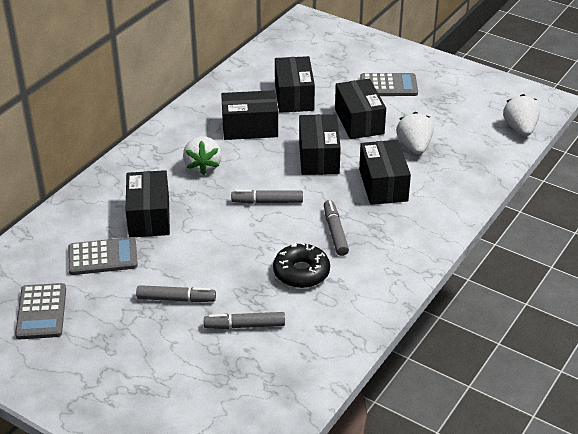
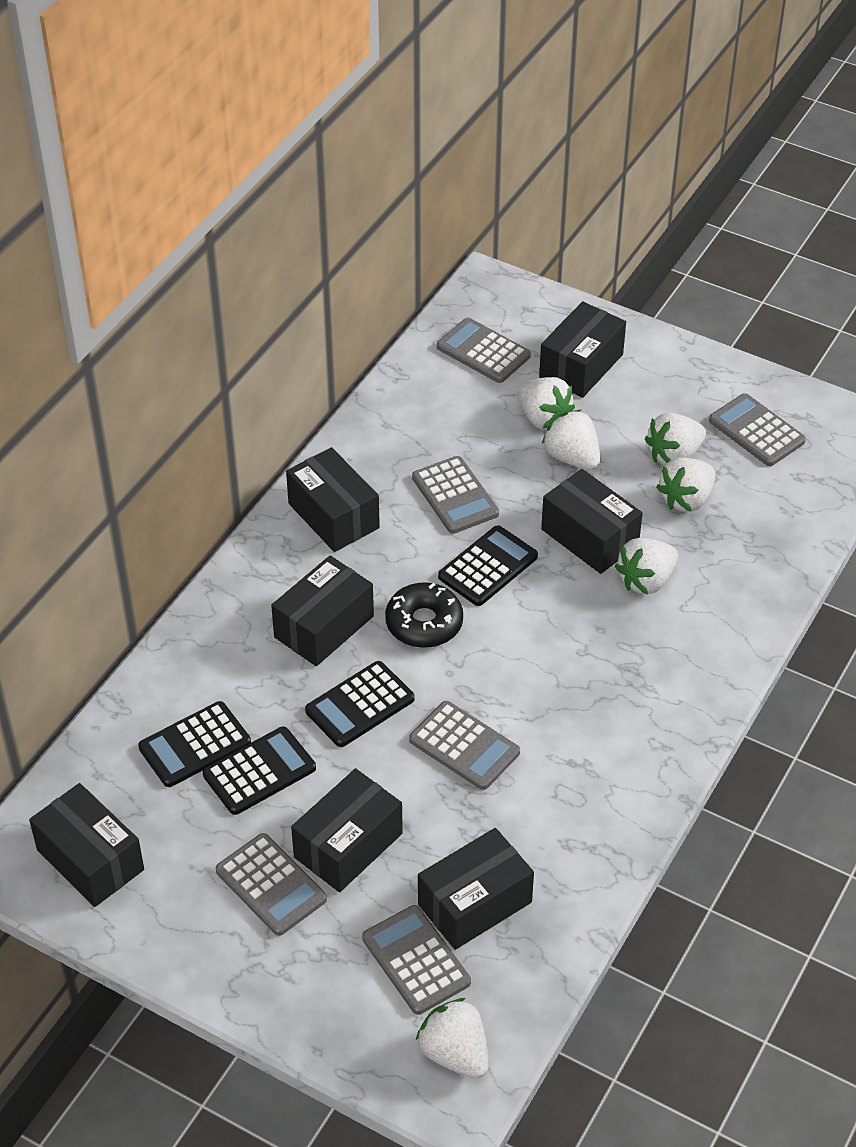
black box: 6 -> 7
black calculator: 0 -> 4
grey calculator: 3 -> 6
grey marker: 4 -> 0
white strawberry: 3 -> 6

